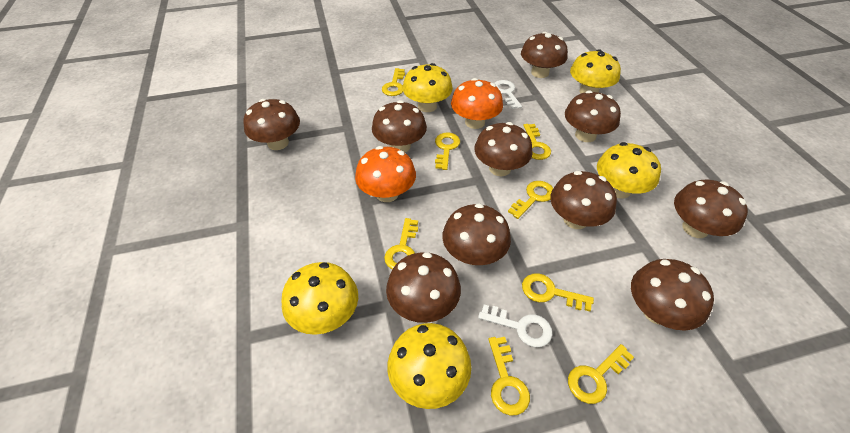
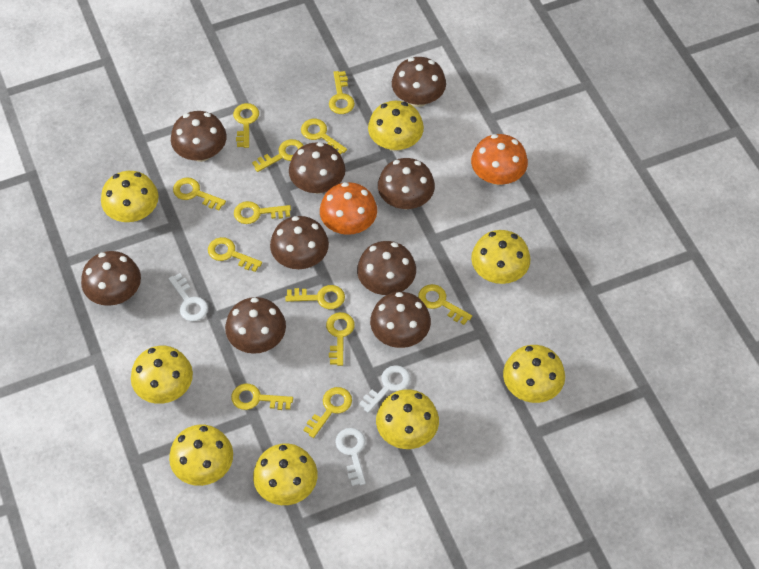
brown mushroom: 10 -> 9
white key: 2 -> 3
yellow key: 8 -> 12
yellow mushroom: 5 -> 8

